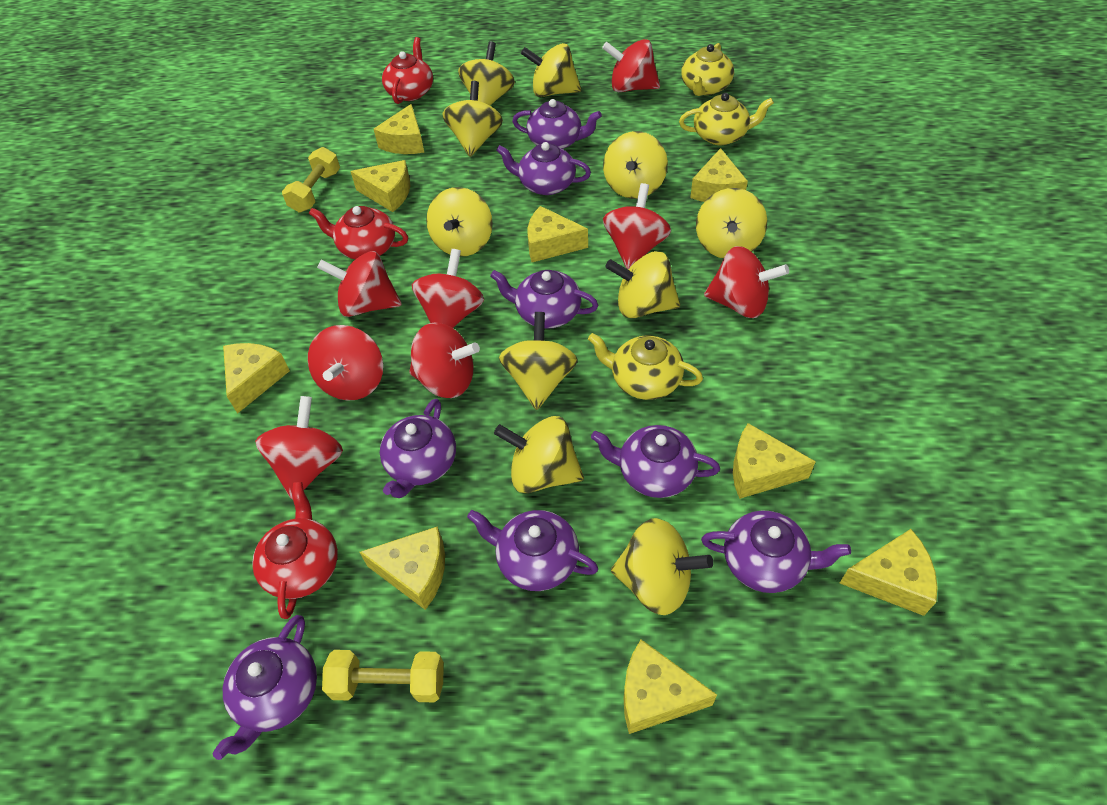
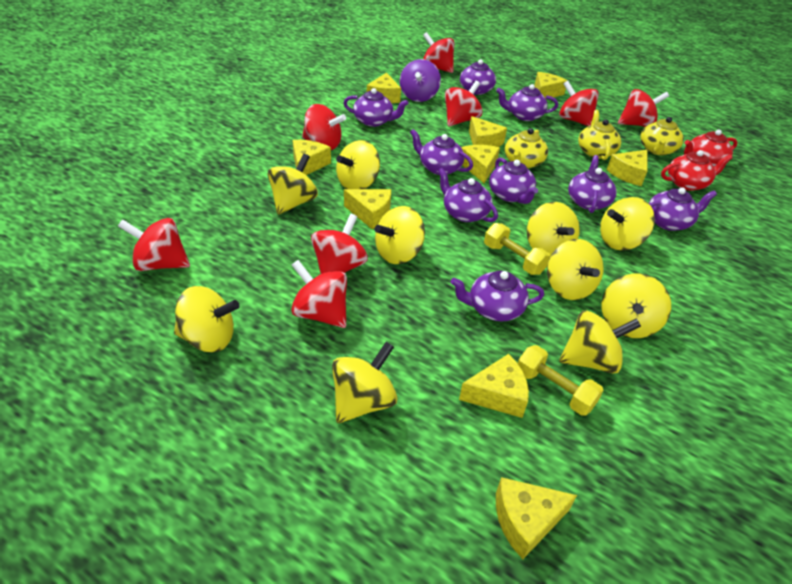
purple spinning top: 0 -> 1
purple teapot: 8 -> 9
red teapot: 3 -> 2

